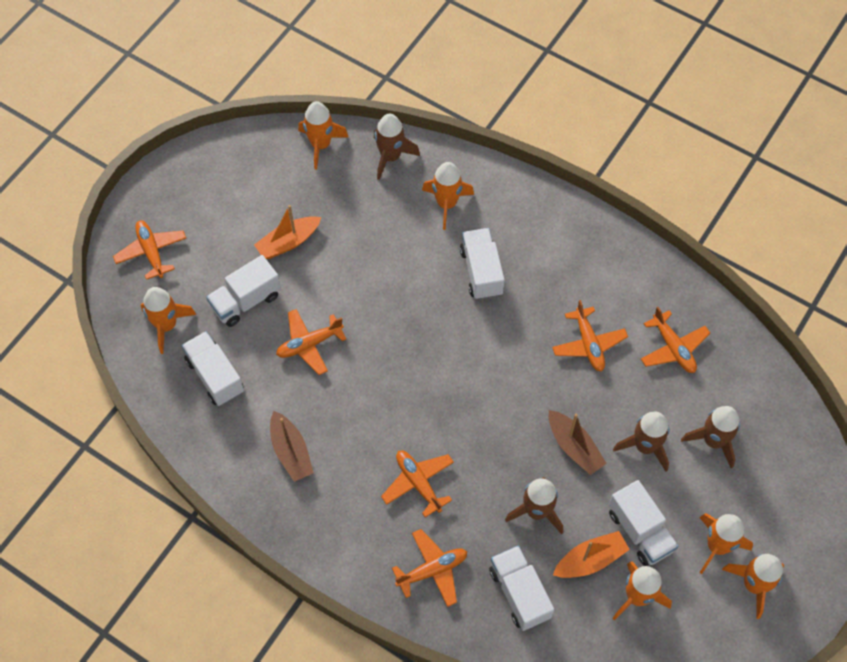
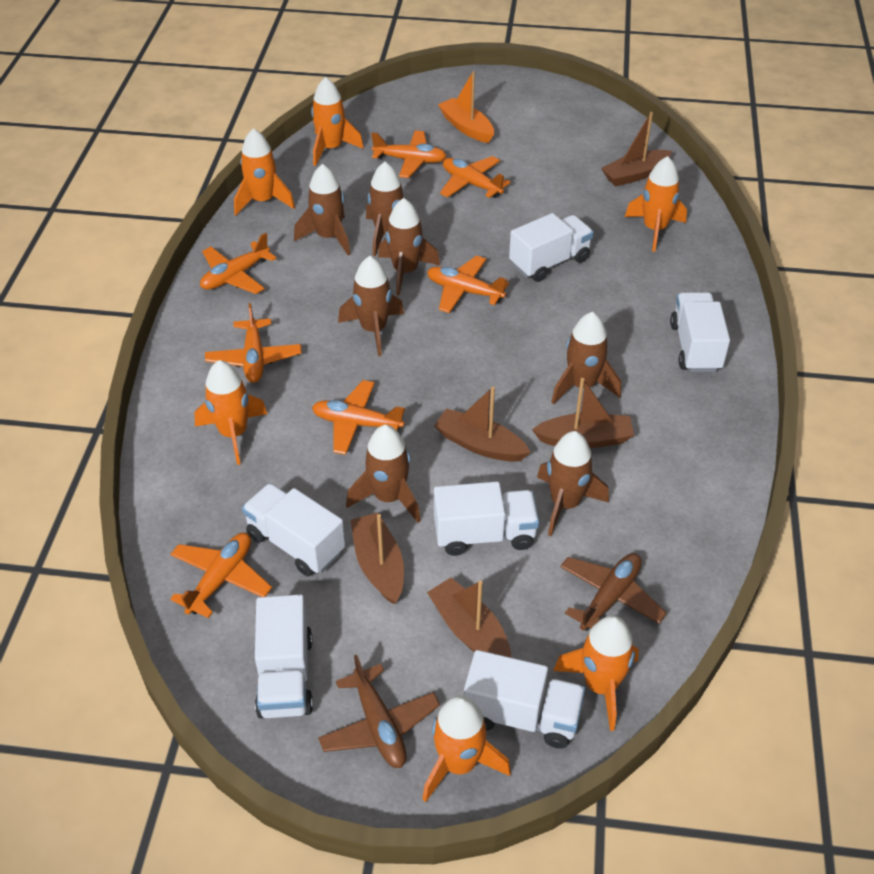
brown boat: 2 -> 5
brown plane: 0 -> 2
brown rocket: 4 -> 7
orange boat: 2 -> 1
orange plane: 6 -> 7
white truck: 5 -> 6

